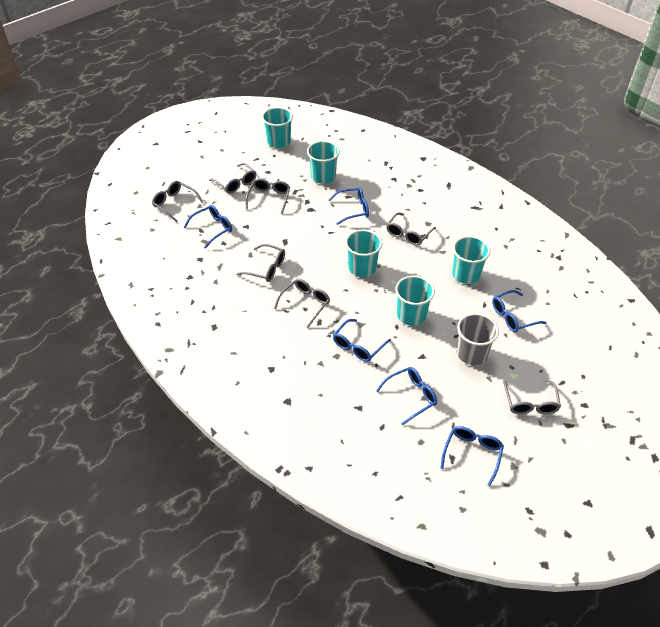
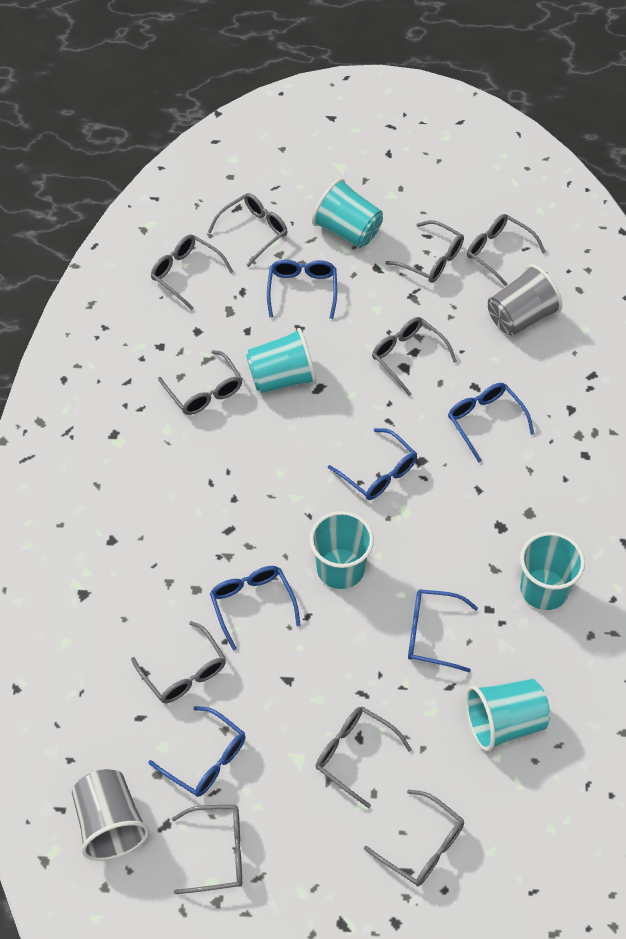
grey cup: 1 -> 2
grey glasses: 7 -> 10

